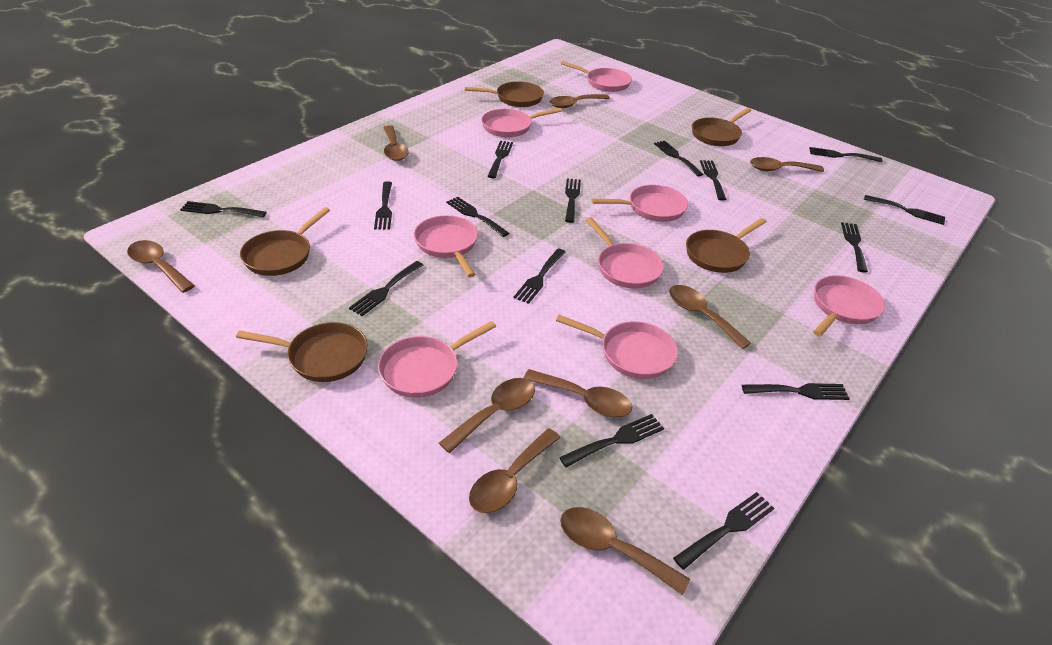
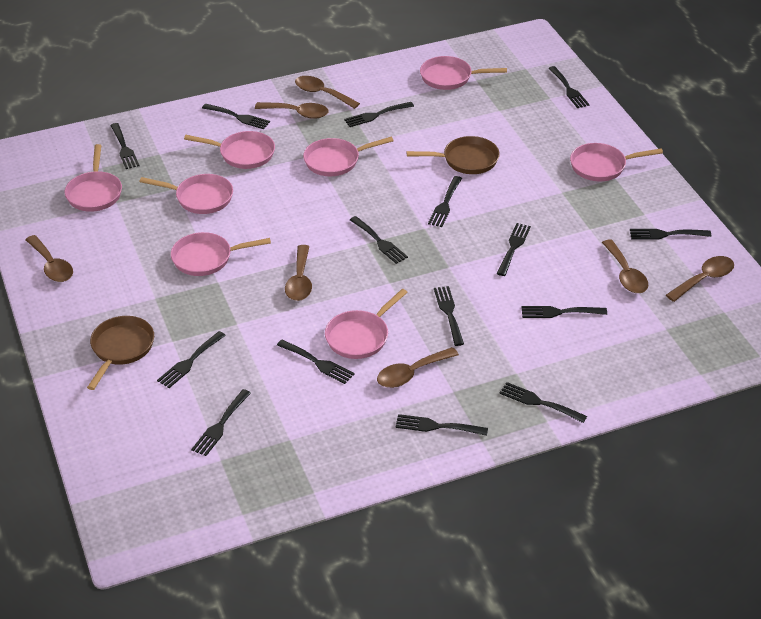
brown pan: 5 -> 2
brown spoon: 9 -> 7

